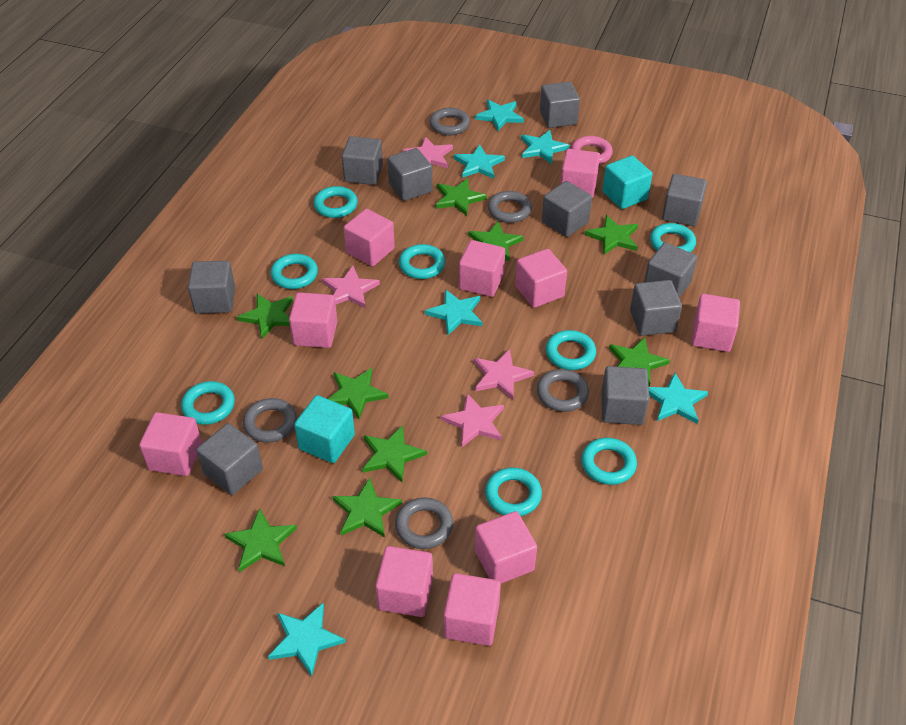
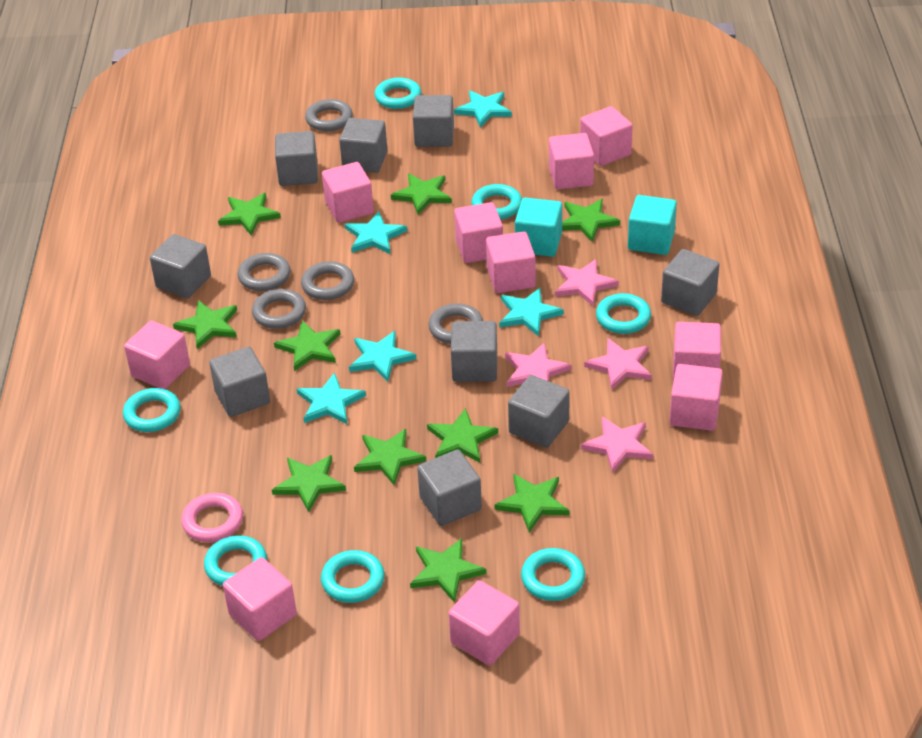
green star: 9 -> 10
grey cube: 10 -> 9
turquoise ring: 8 -> 7
turquoise star: 6 -> 5

